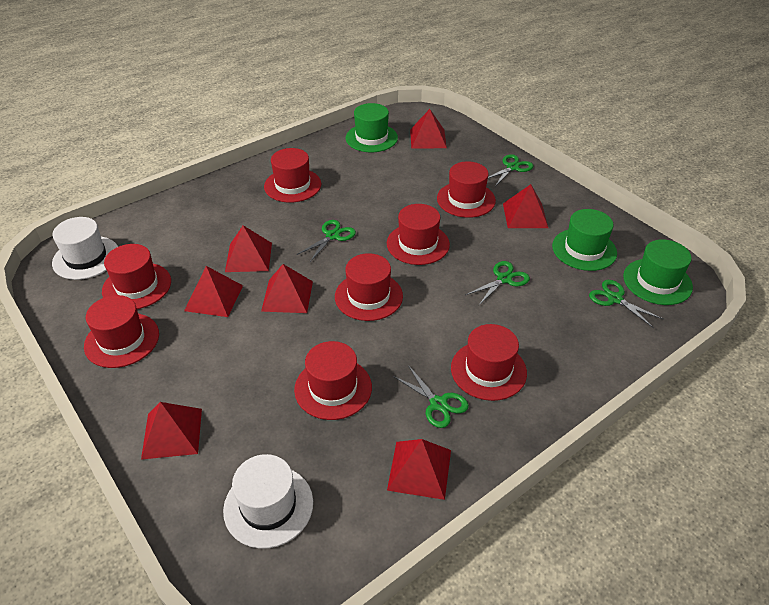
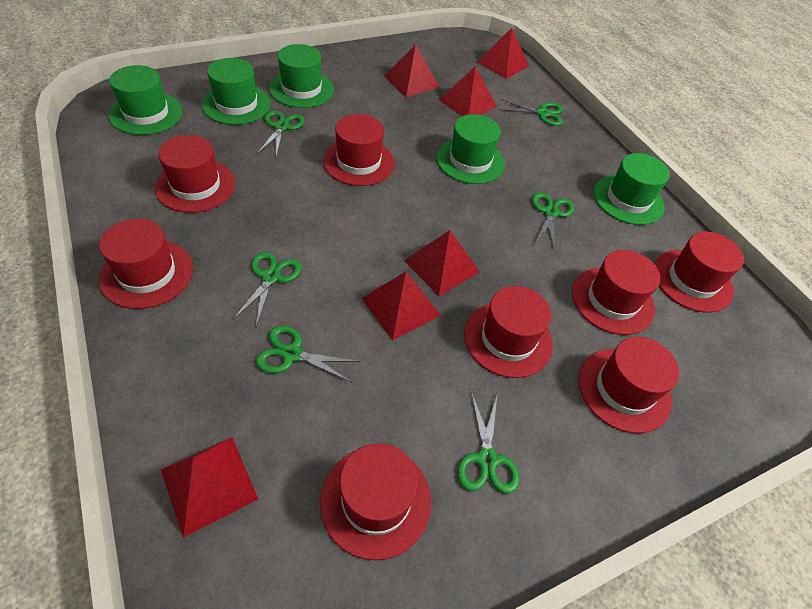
green hat: 3 -> 5
green scissors: 5 -> 6
red pyramid: 7 -> 6
white hat: 2 -> 0

